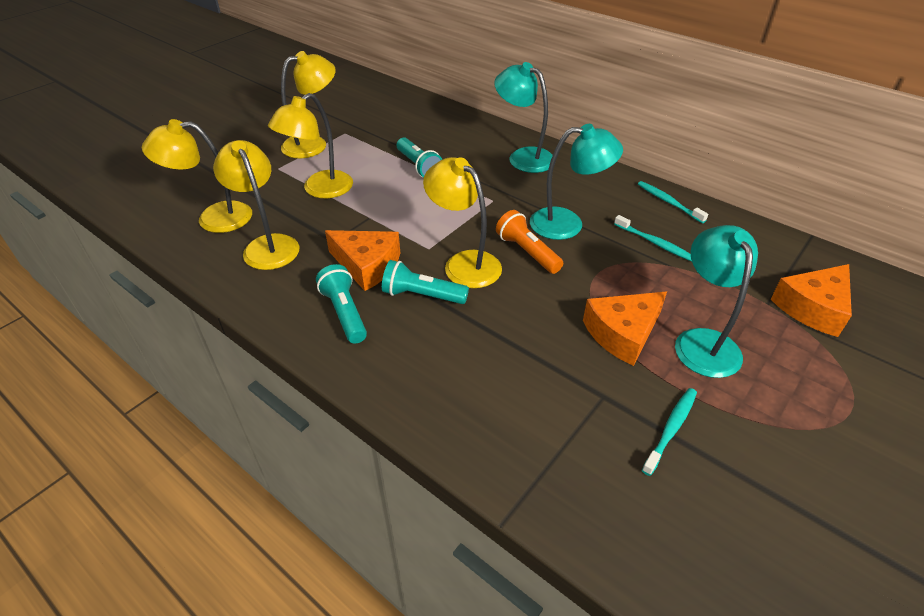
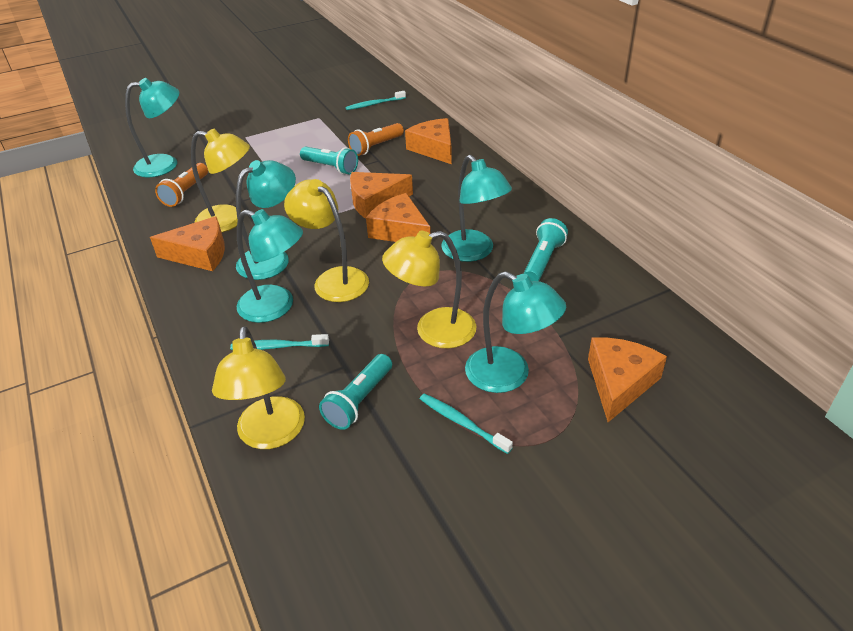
orange cheese: 3 -> 5
orange flashlight: 1 -> 2
turquoise lamp: 3 -> 5
yellow lamp: 5 -> 4

